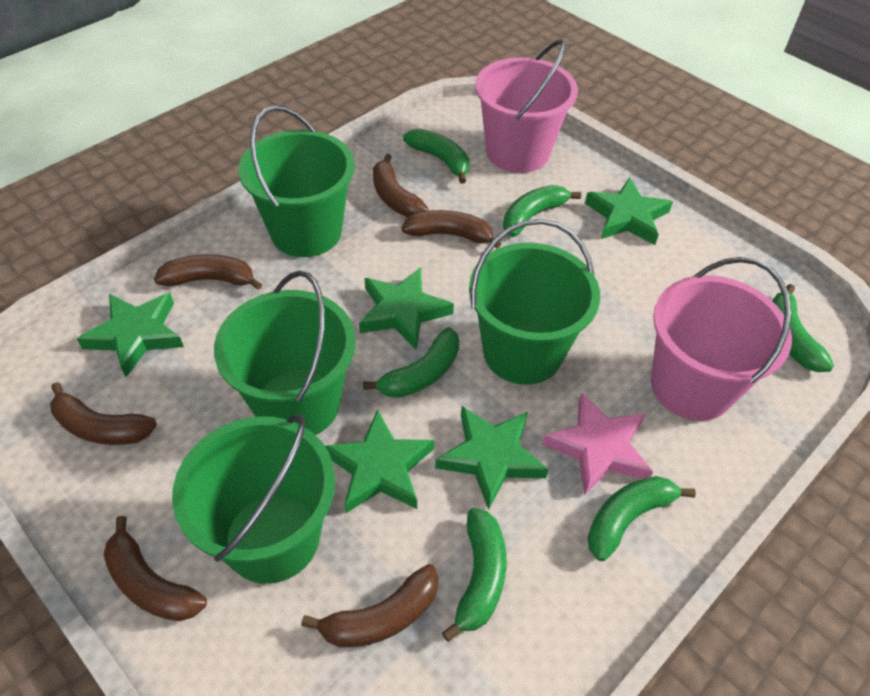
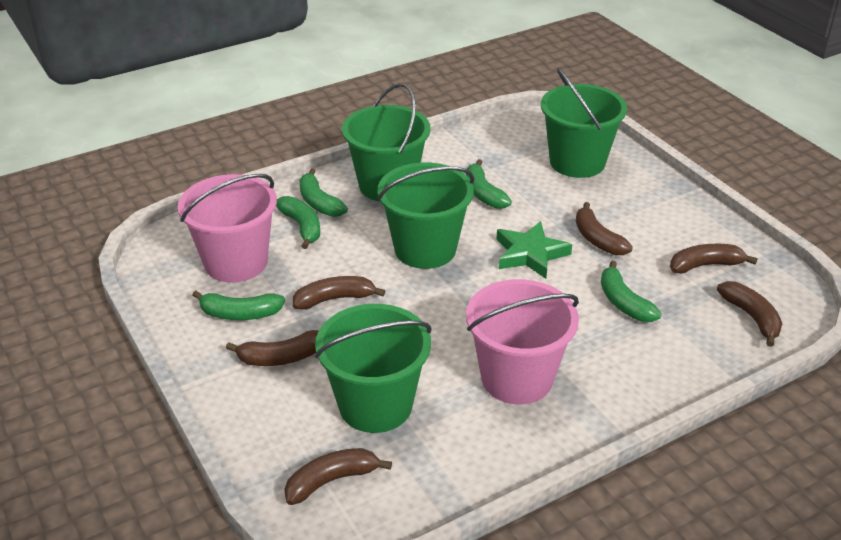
green banana: 6 -> 5
green star: 5 -> 1
pink star: 1 -> 0

